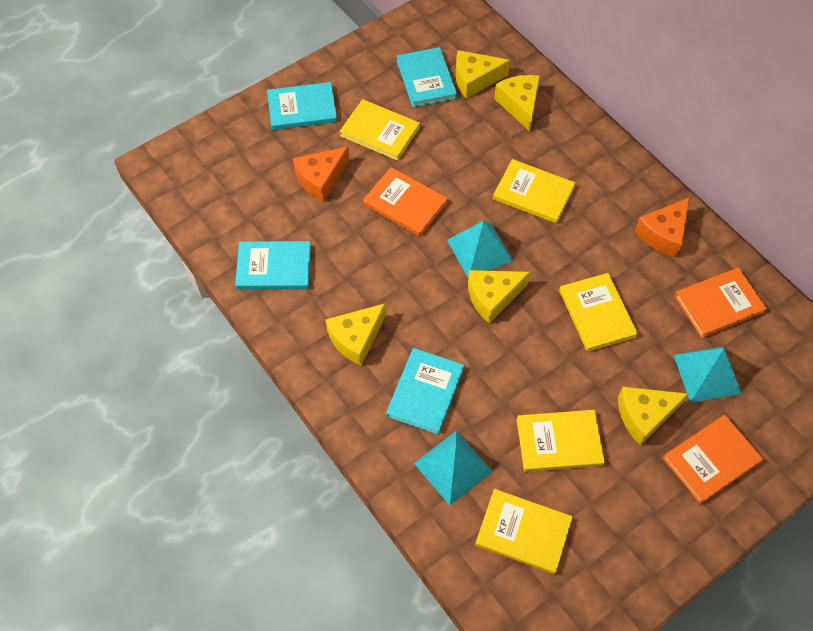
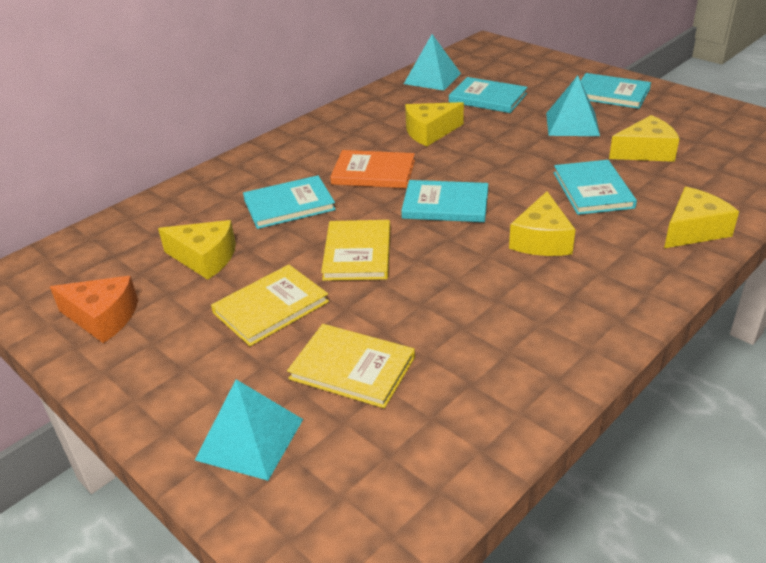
orange book: 3 -> 1
orange cheese: 2 -> 1
turquoise book: 4 -> 5
yellow book: 5 -> 3

